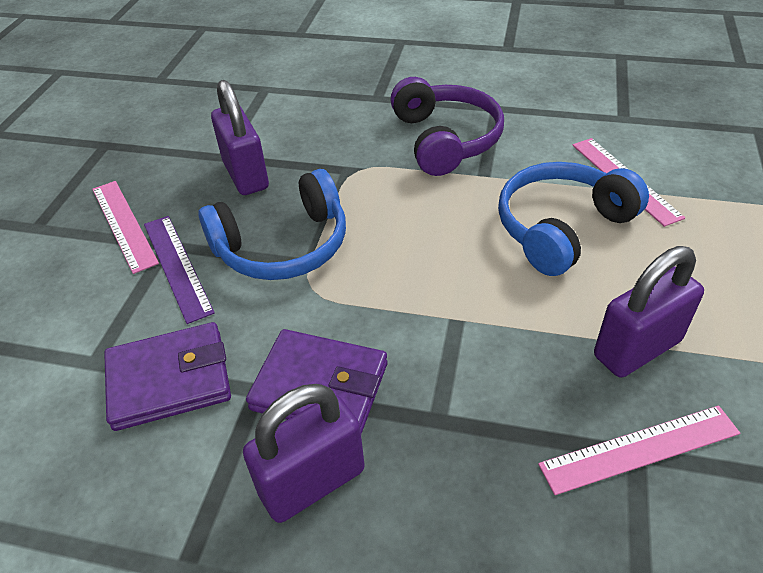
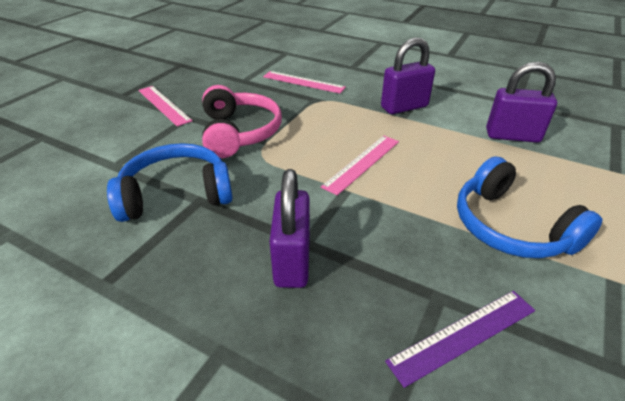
pink headphones: 0 -> 1
purple headphones: 1 -> 0
purple wallet: 2 -> 0

